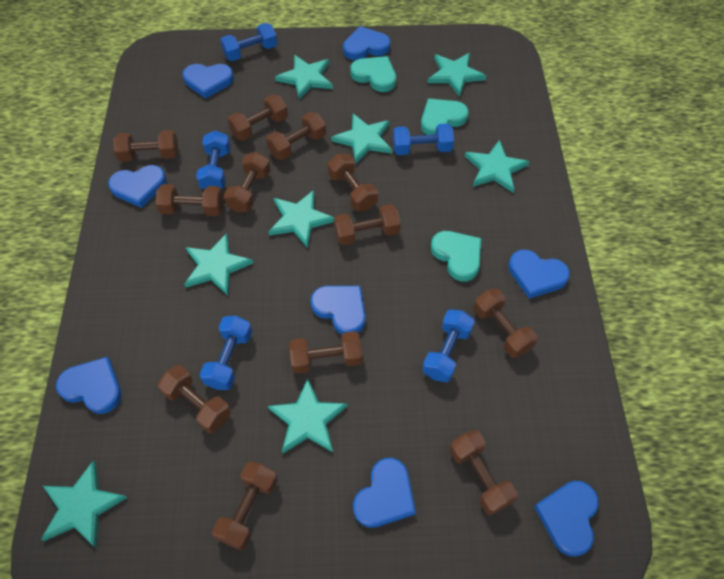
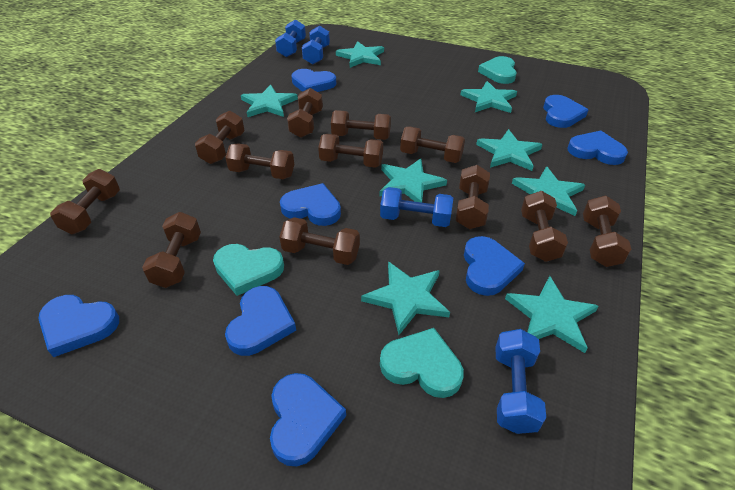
blue dumbbell: 5 -> 4

